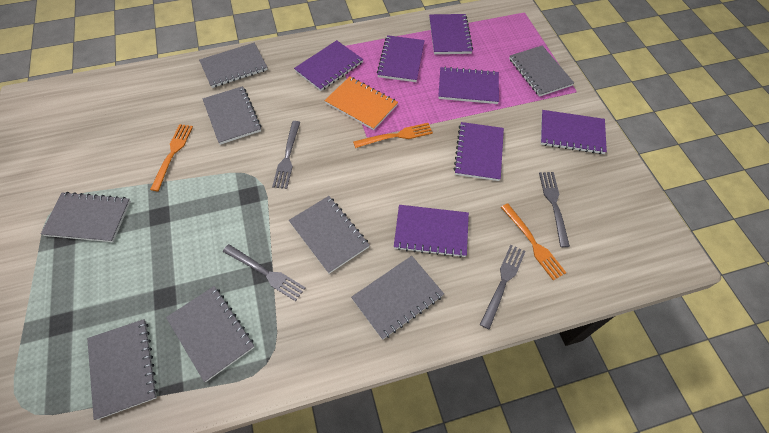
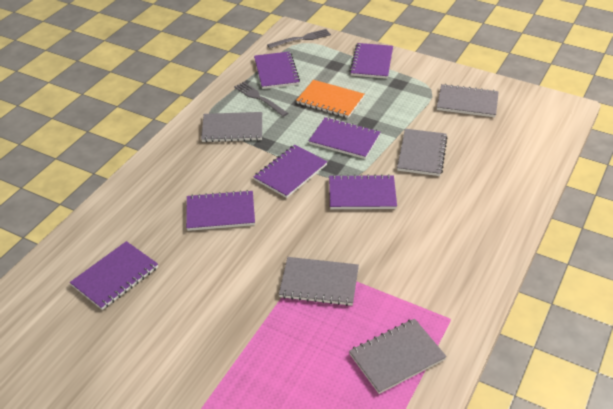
grey fork: 4 -> 2
grey notebook: 8 -> 5
orange fork: 3 -> 0

